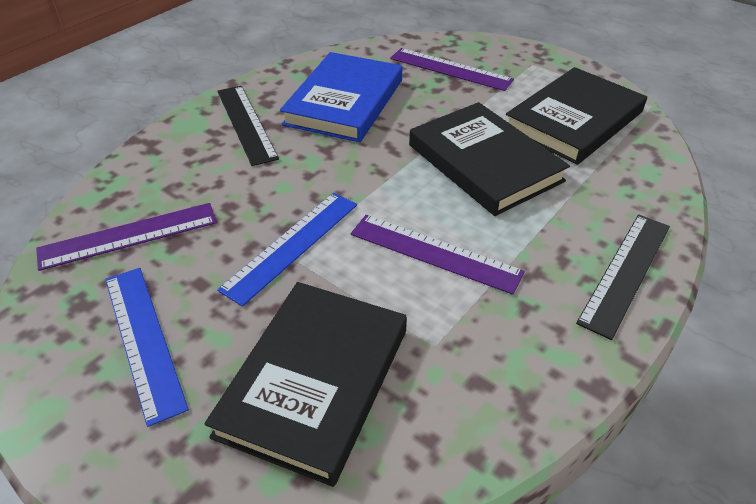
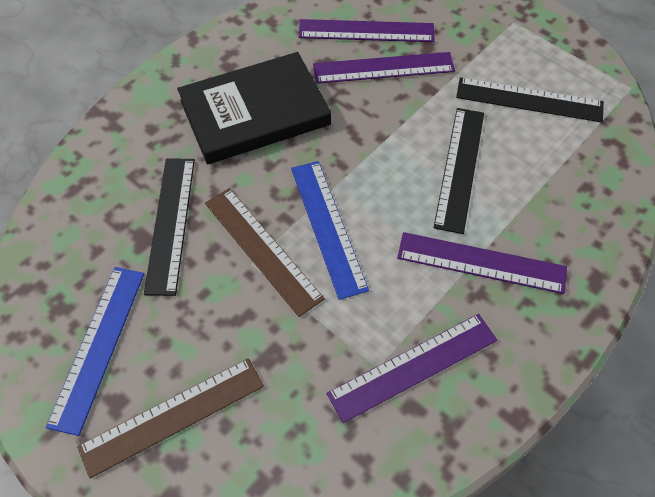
black book: 3 -> 1
black ruler: 2 -> 3
blue book: 1 -> 0
brown ruler: 0 -> 2
purple ruler: 3 -> 4

